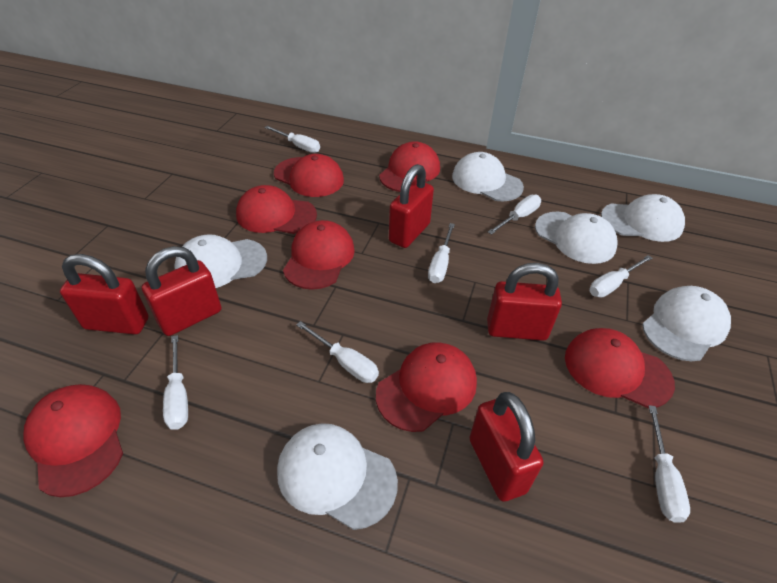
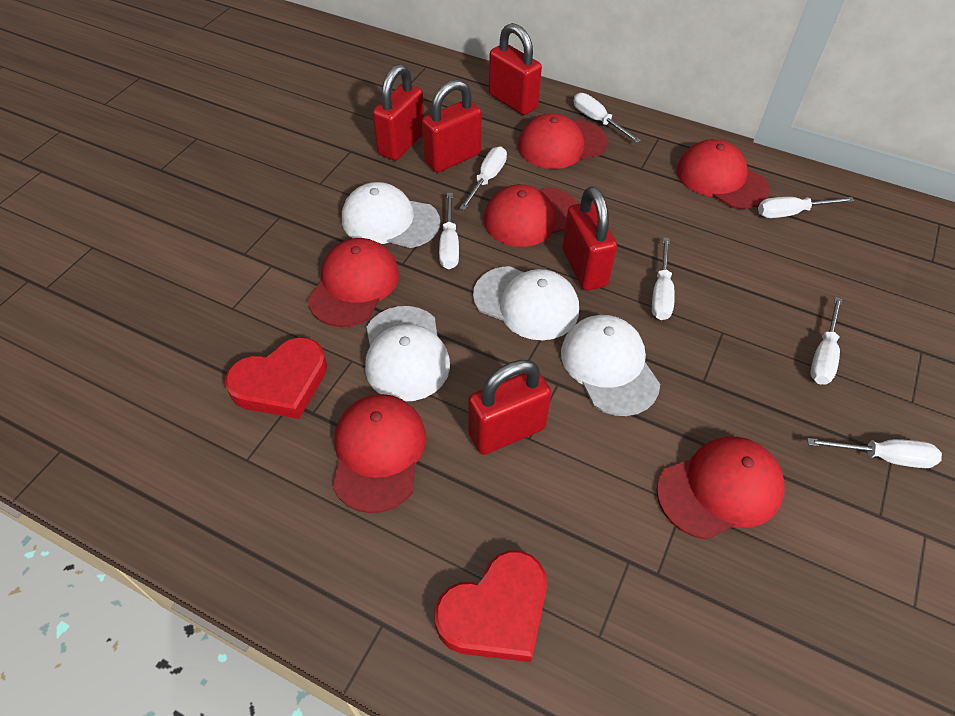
red cap: 7 -> 6
red heart: 0 -> 2
white cap: 6 -> 4

